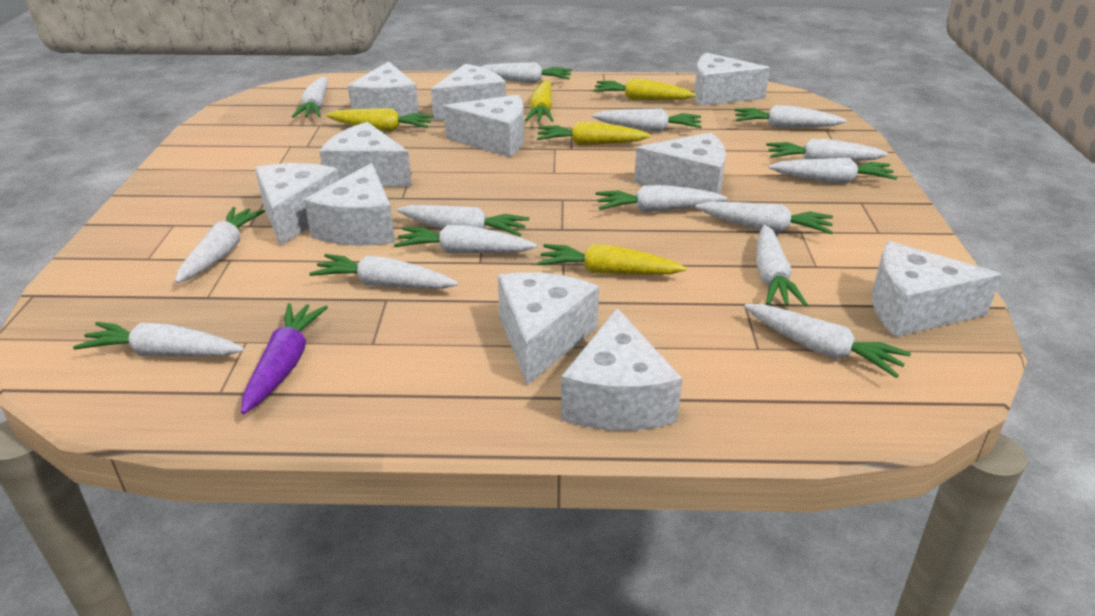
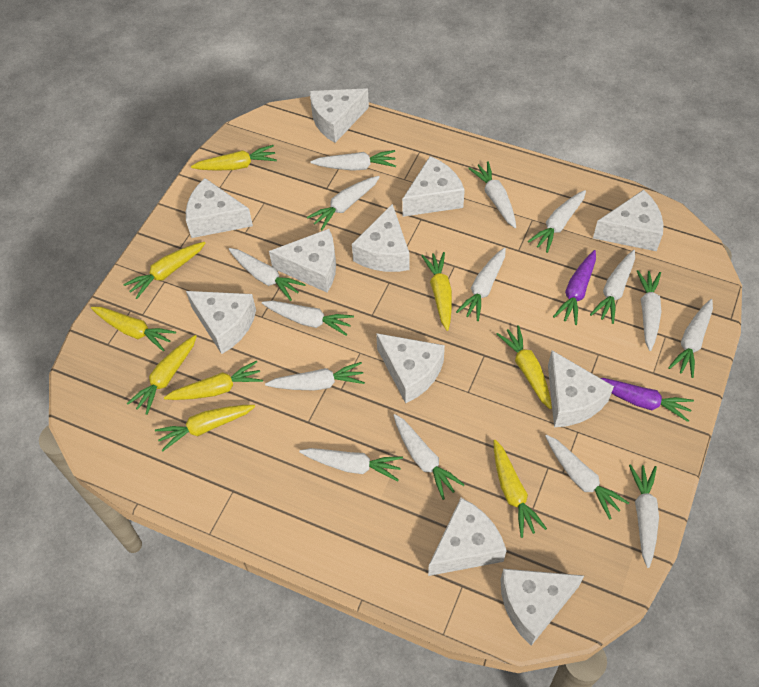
purple carrot: 1 -> 2
yellow carrot: 5 -> 9

